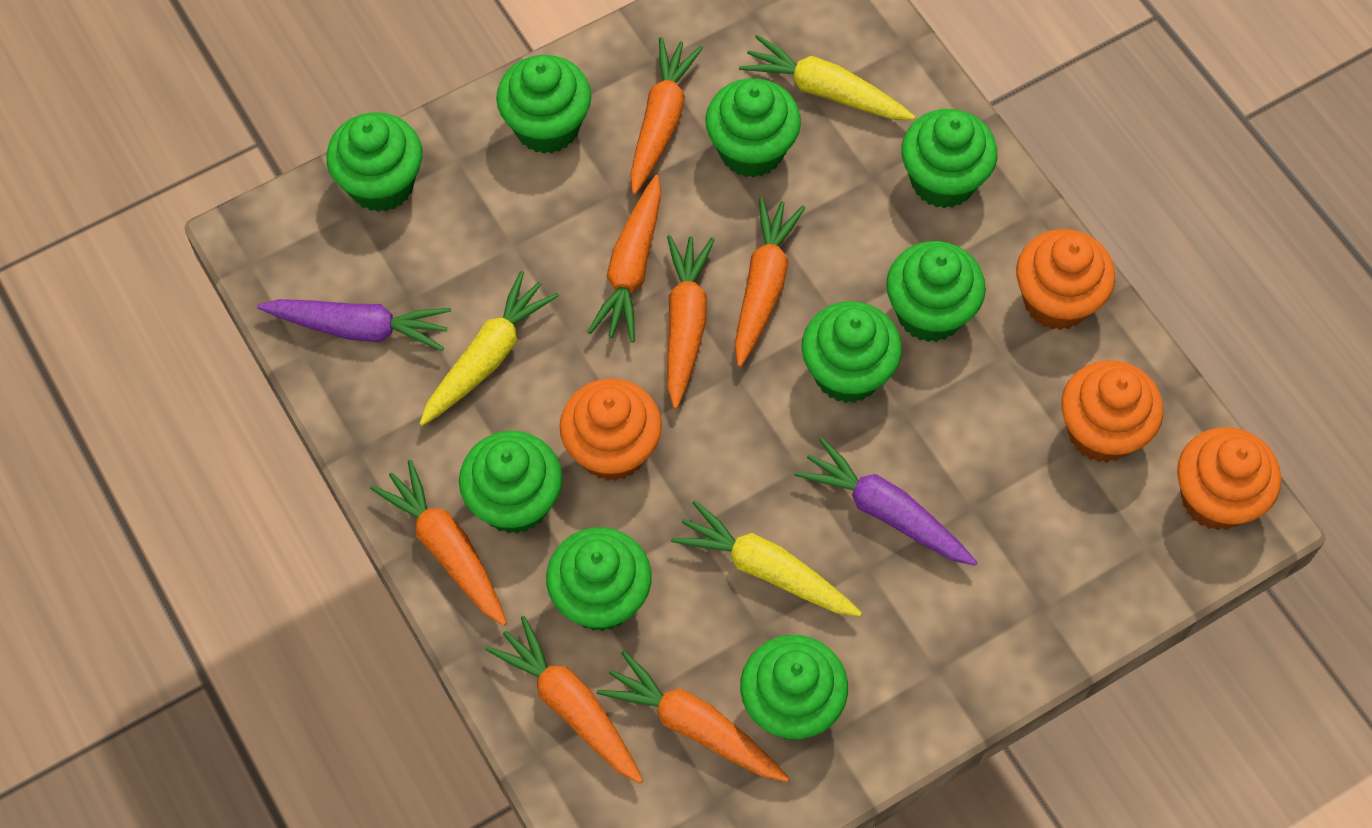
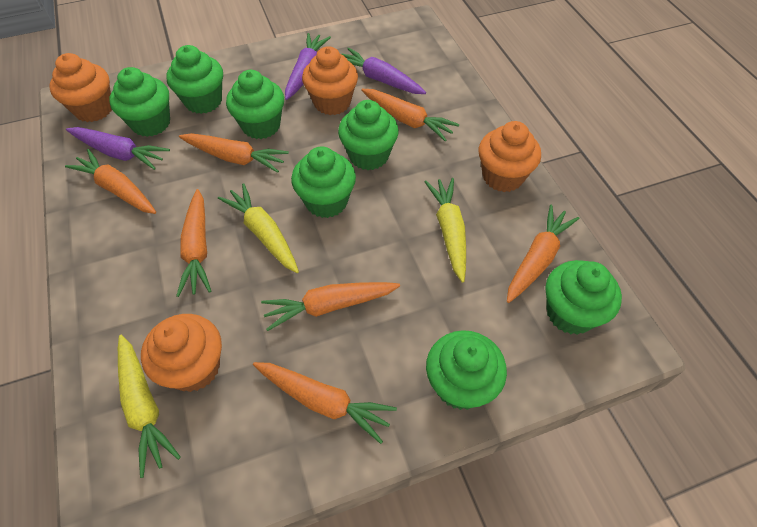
green cupcake: 9 -> 7
purple carrot: 2 -> 3

